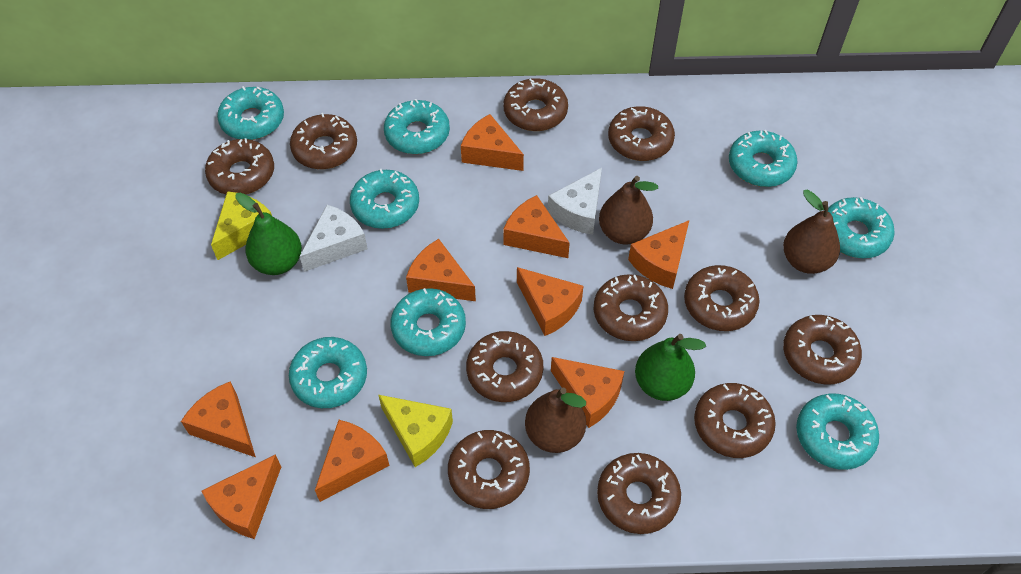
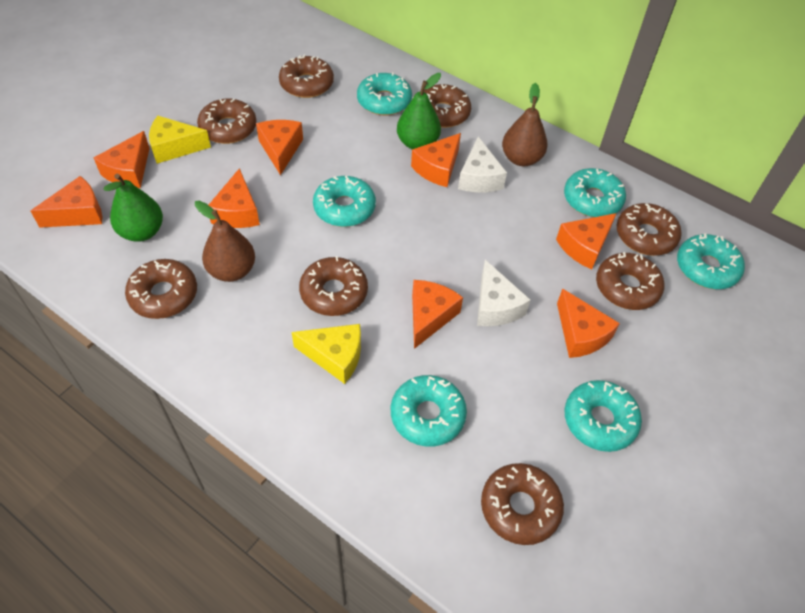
brown donut: 11 -> 8
brown pear: 3 -> 2
orange cheese: 9 -> 8
turquoise donut: 8 -> 6

